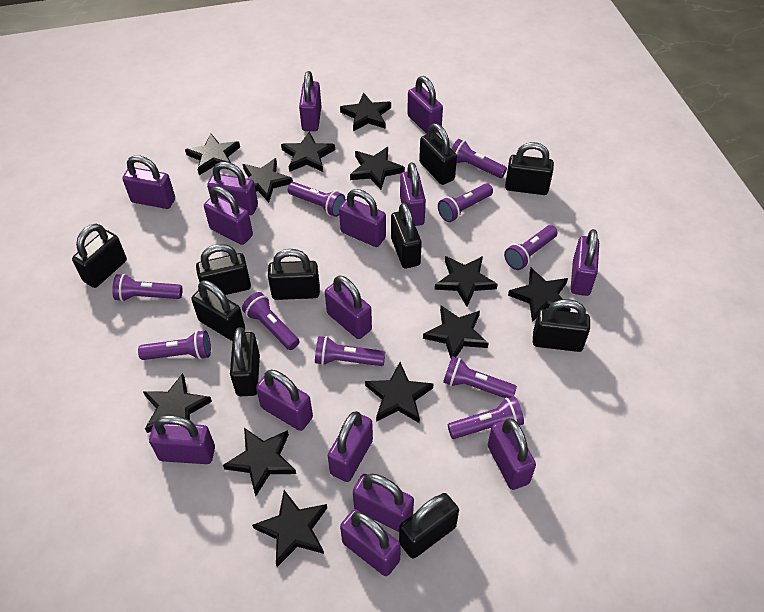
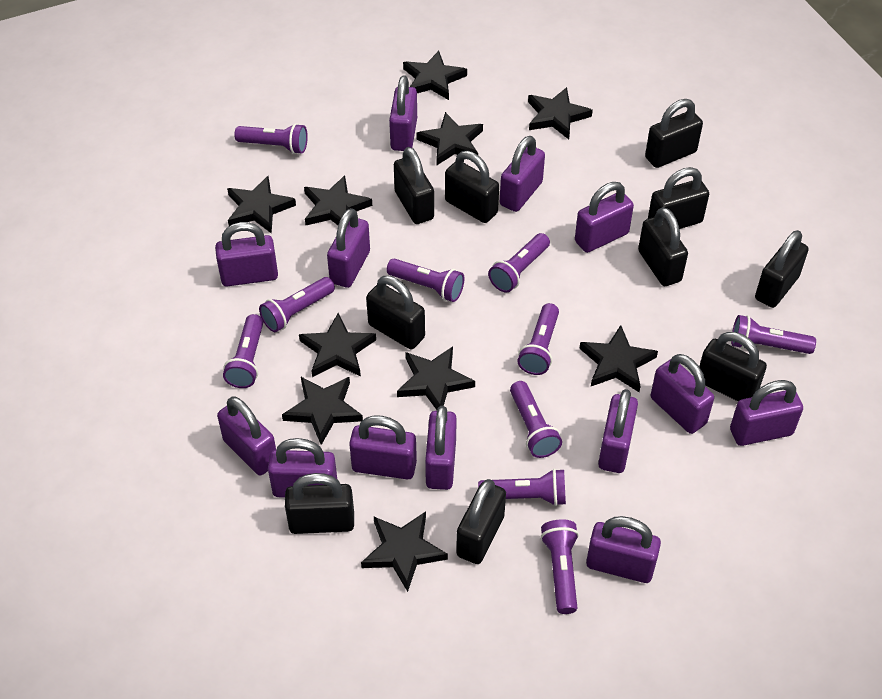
black star: 12 -> 10
purple padlock: 15 -> 13

